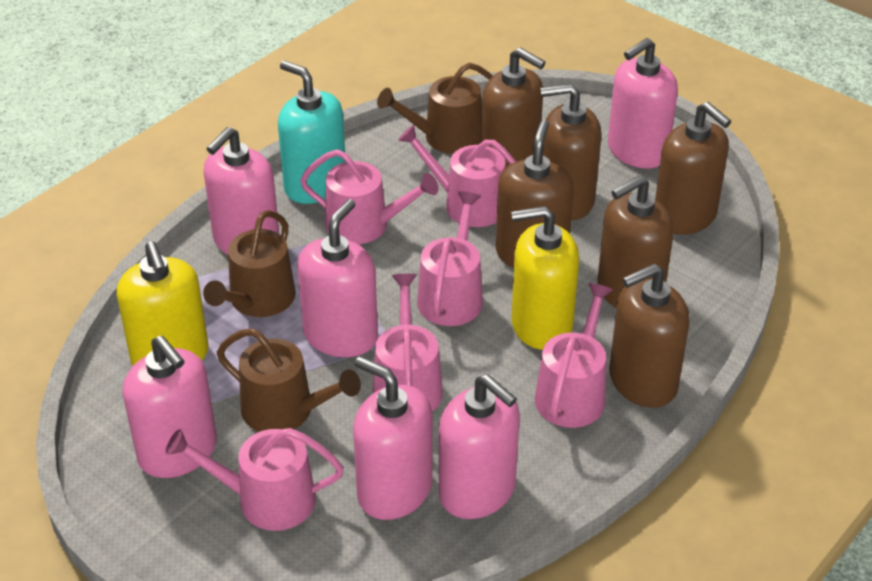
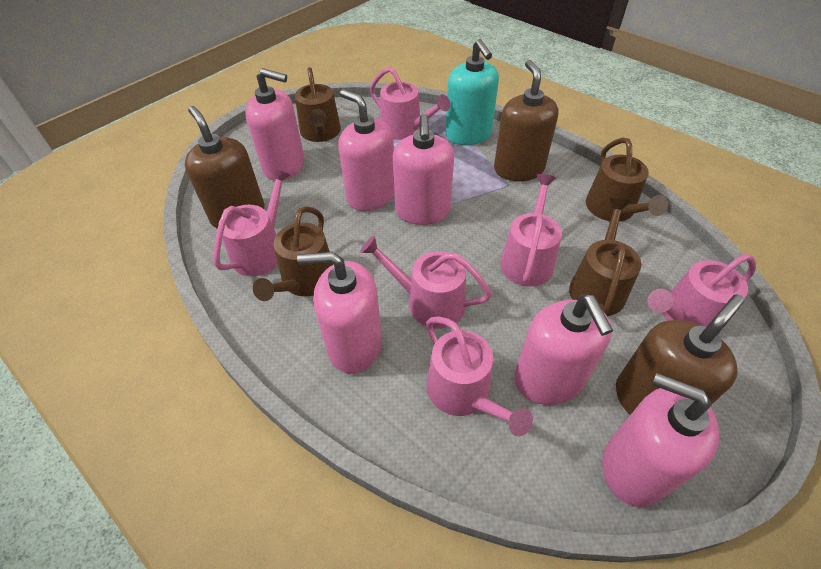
brown soap dispenser: 6 -> 3
brown watering can: 3 -> 4
yellow soap dispenser: 2 -> 0

